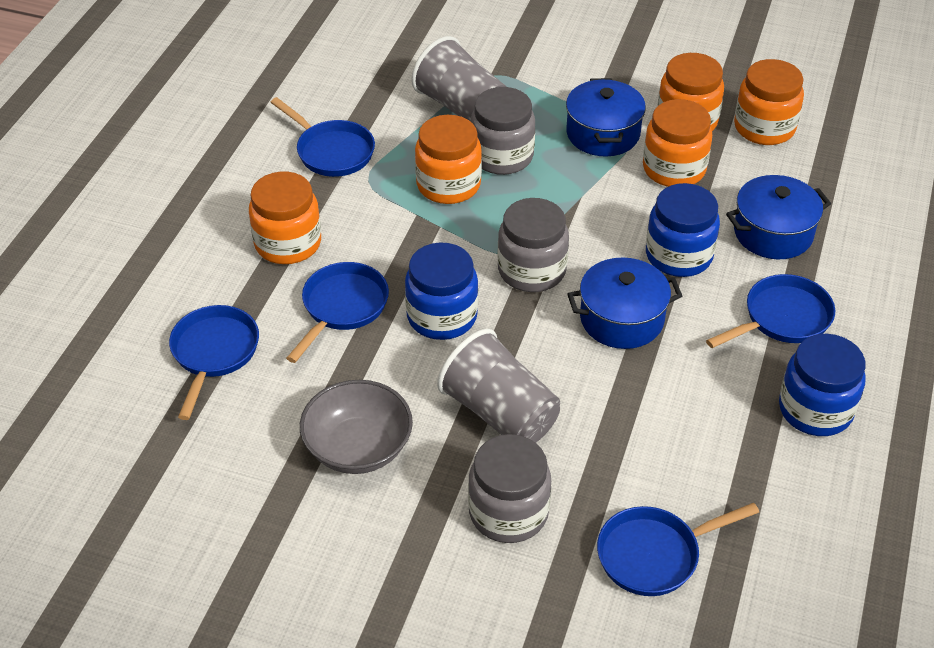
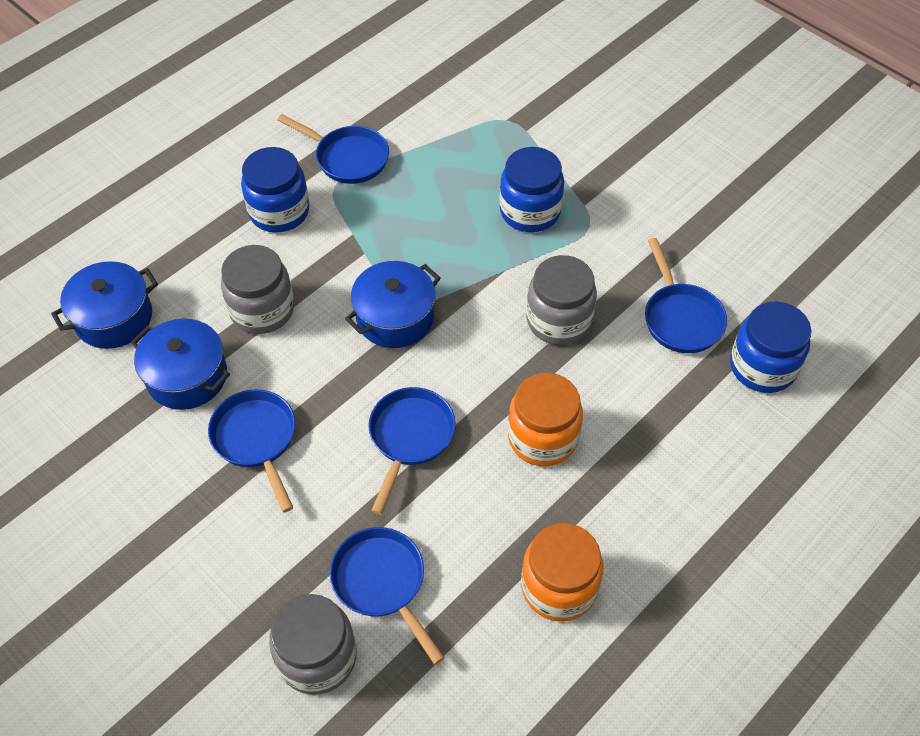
grey bowl: 1 -> 0
grey cup: 2 -> 0
orange jar: 5 -> 2

